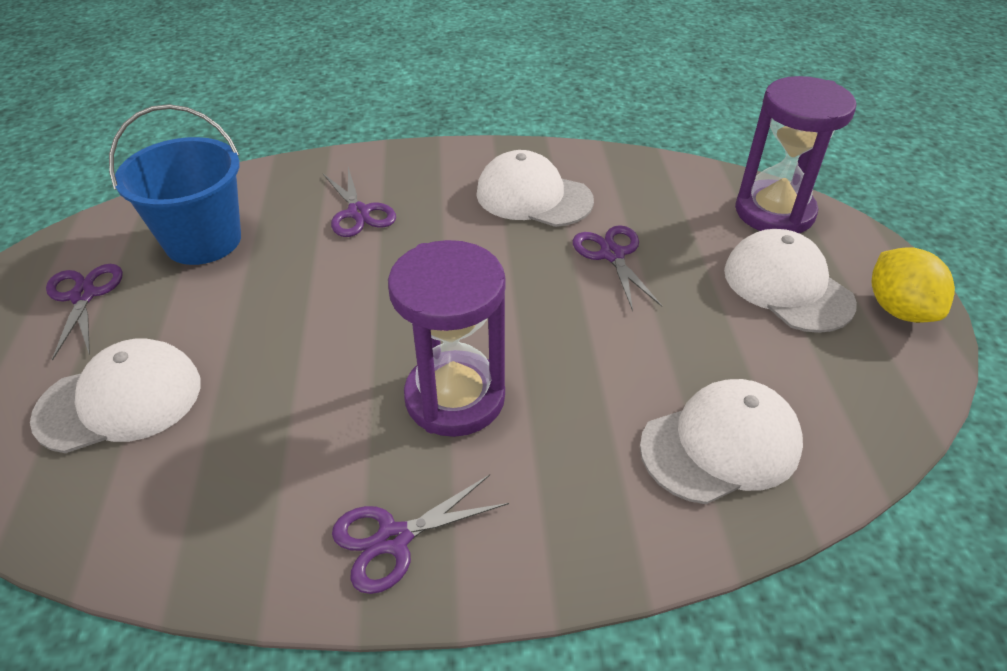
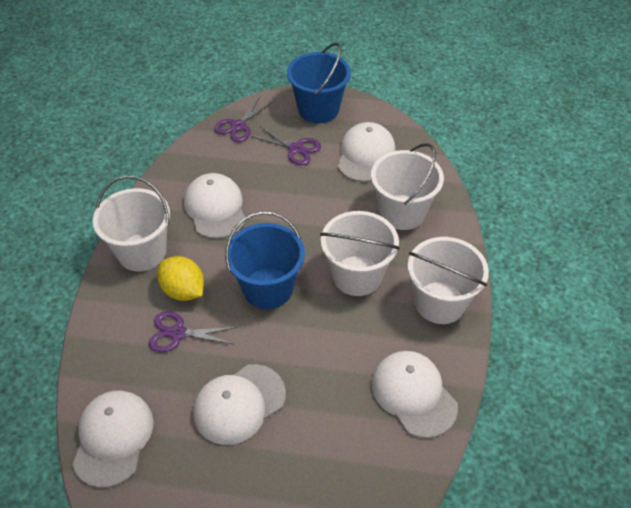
blue bucket: 1 -> 2
purple hourglass: 2 -> 0
purple scissors: 4 -> 3
white bucket: 0 -> 4
white cap: 4 -> 5

